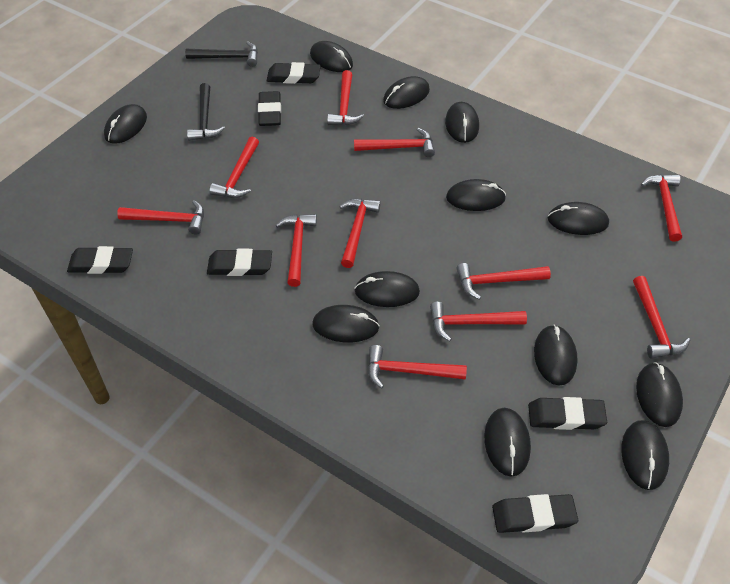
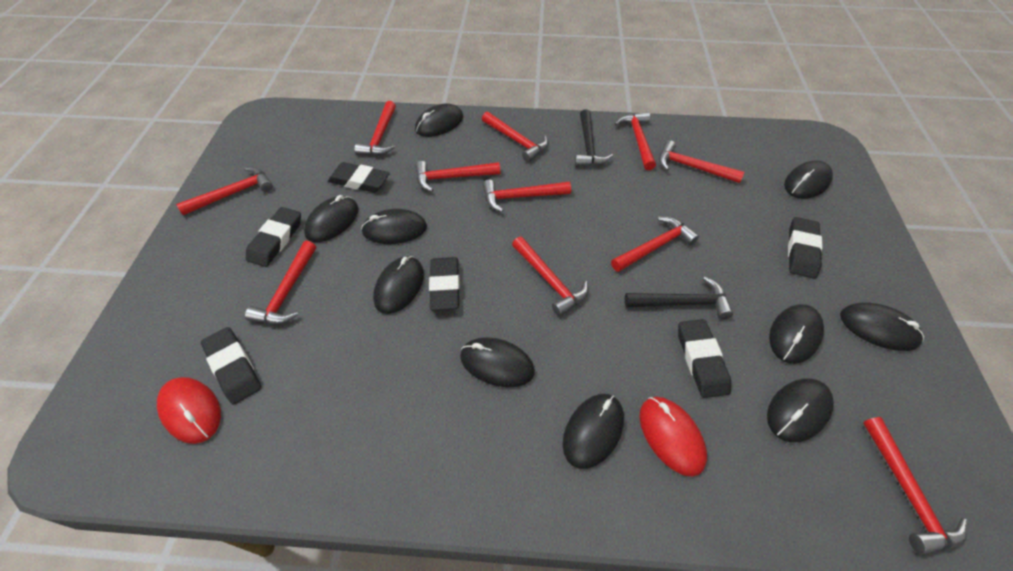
black mouse: 12 -> 10
red mouse: 0 -> 2

